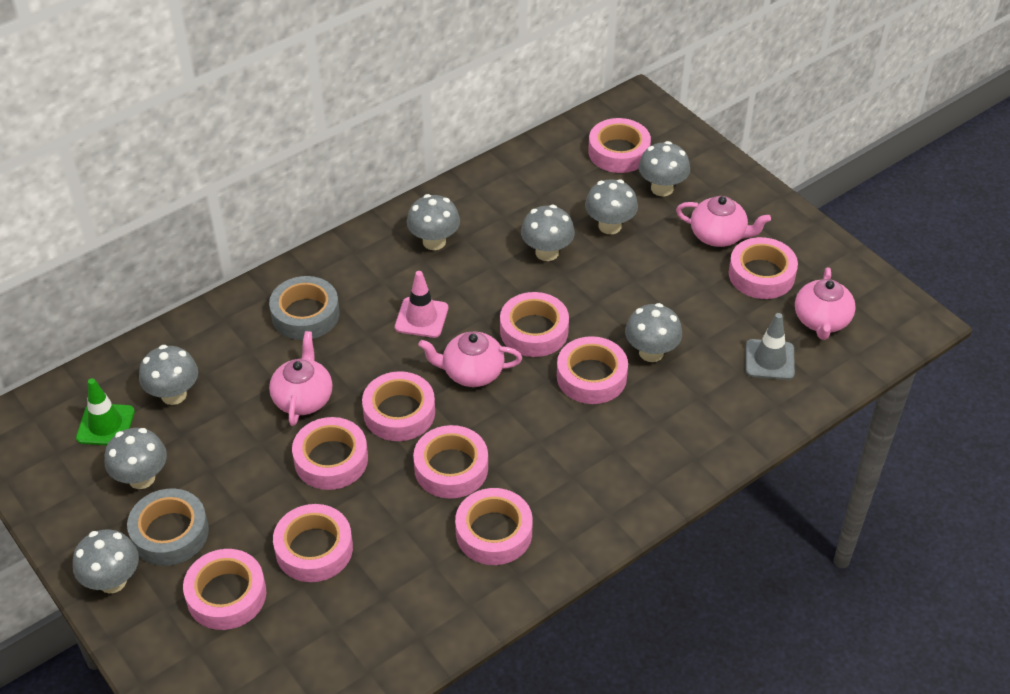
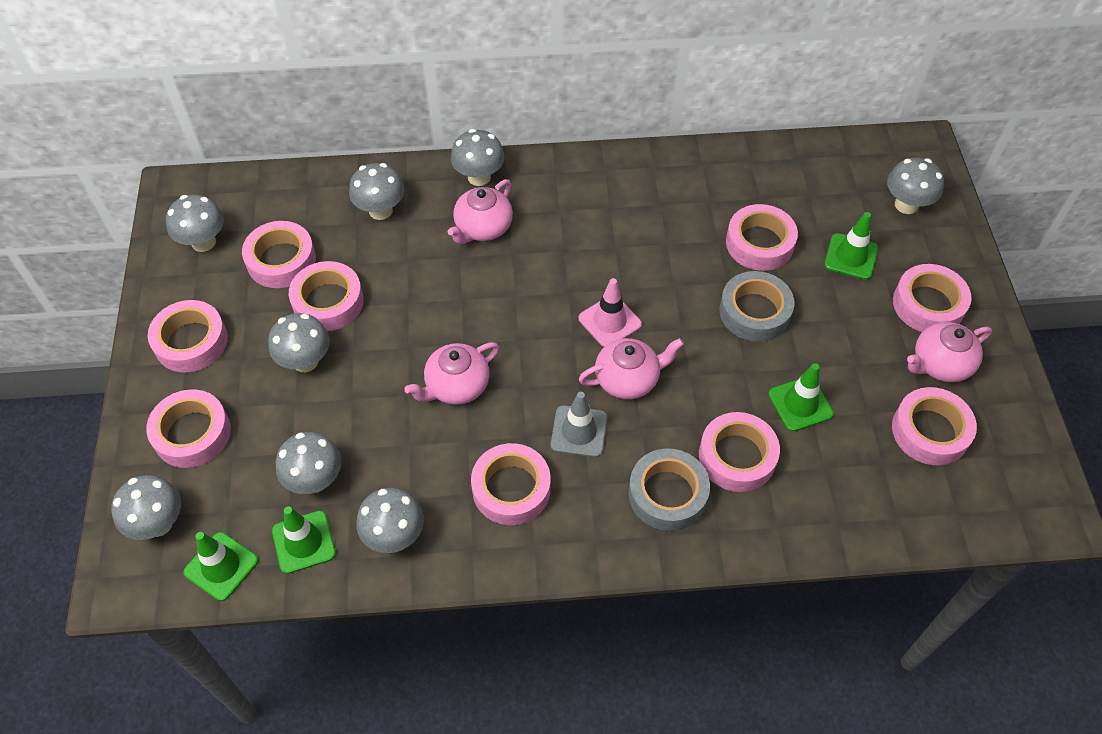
green traffic cone: 1 -> 4
pink tape: 10 -> 9

